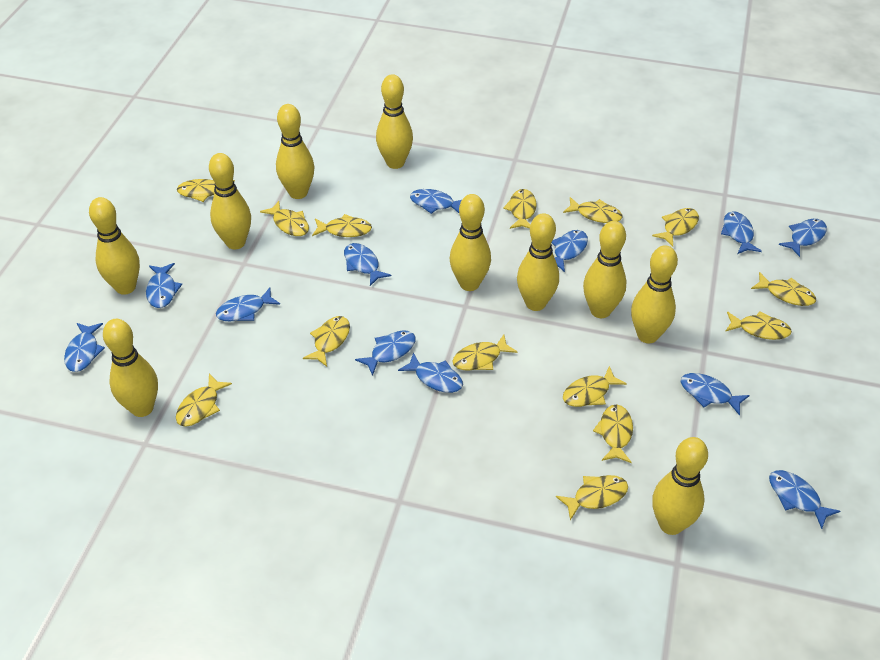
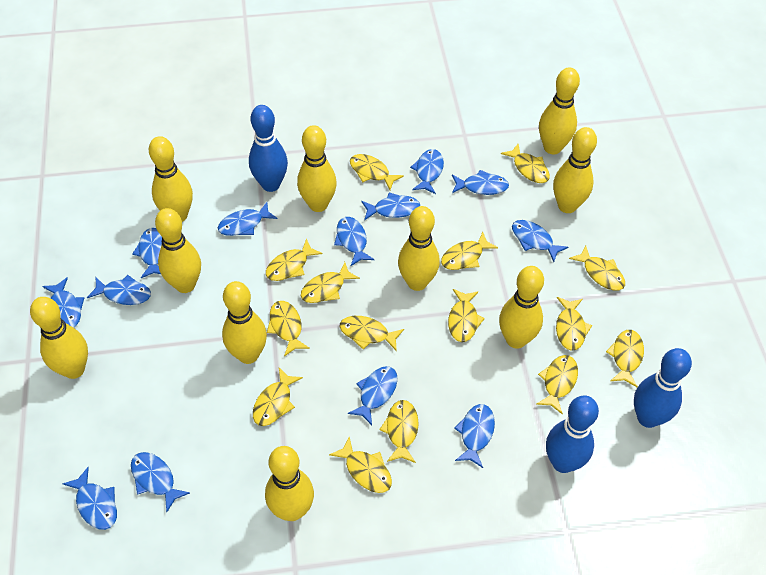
blue bowling pin: 0 -> 3
blue fish: 12 -> 13
yellow fish: 14 -> 15

